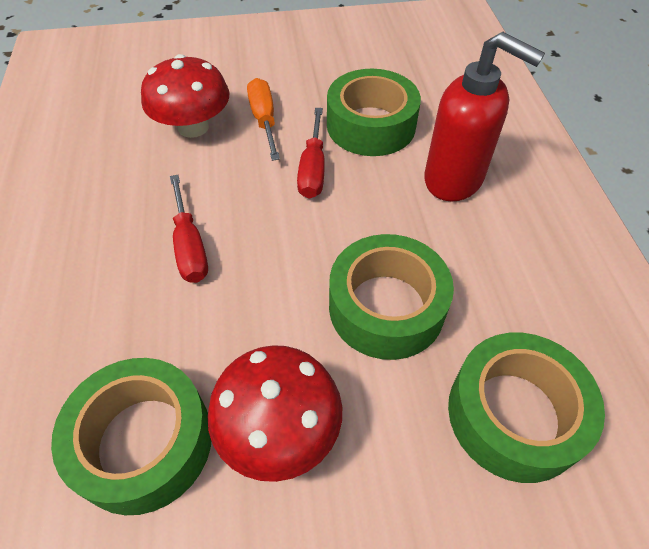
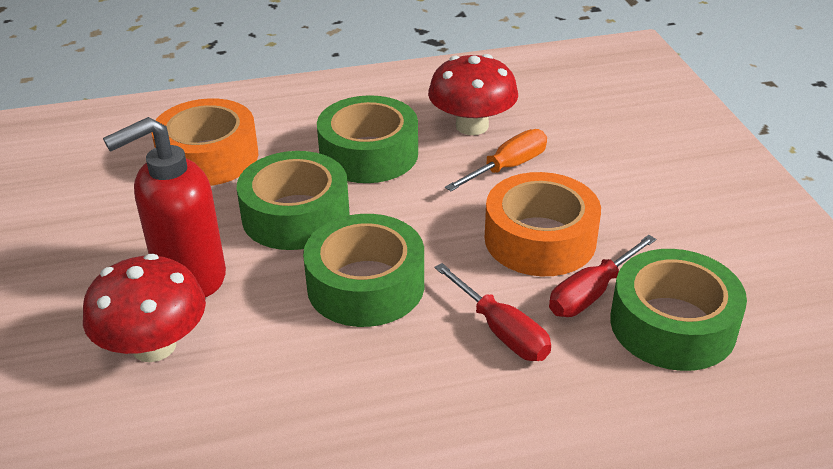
orange tape: 0 -> 2

